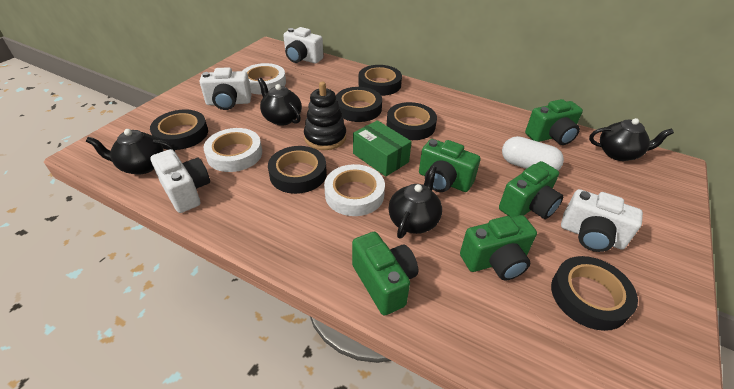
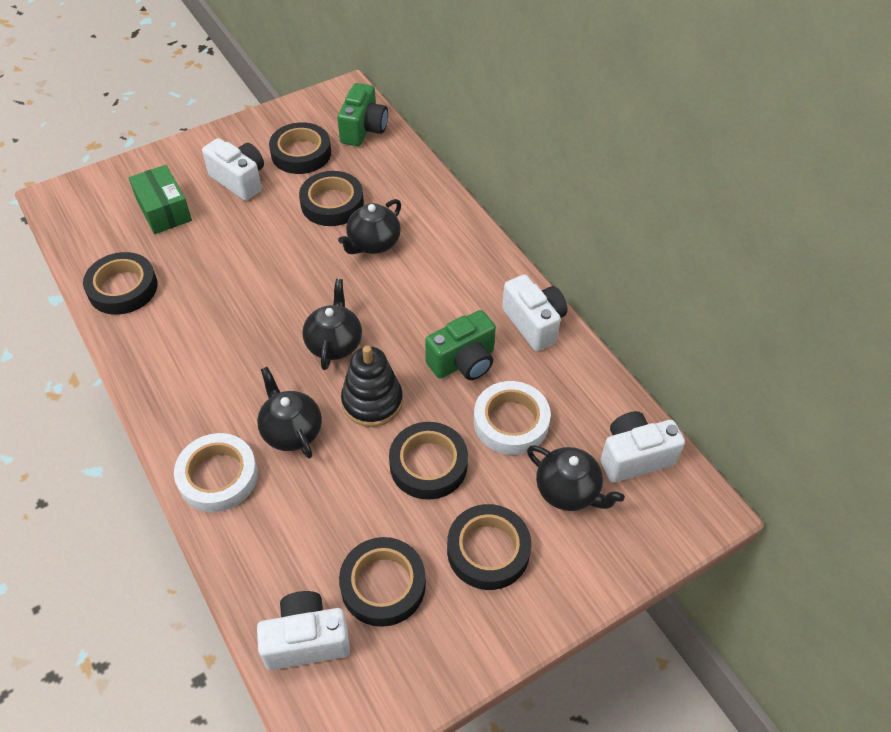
green camera: 5 -> 2
white capsule: 1 -> 0
white tape: 3 -> 2

